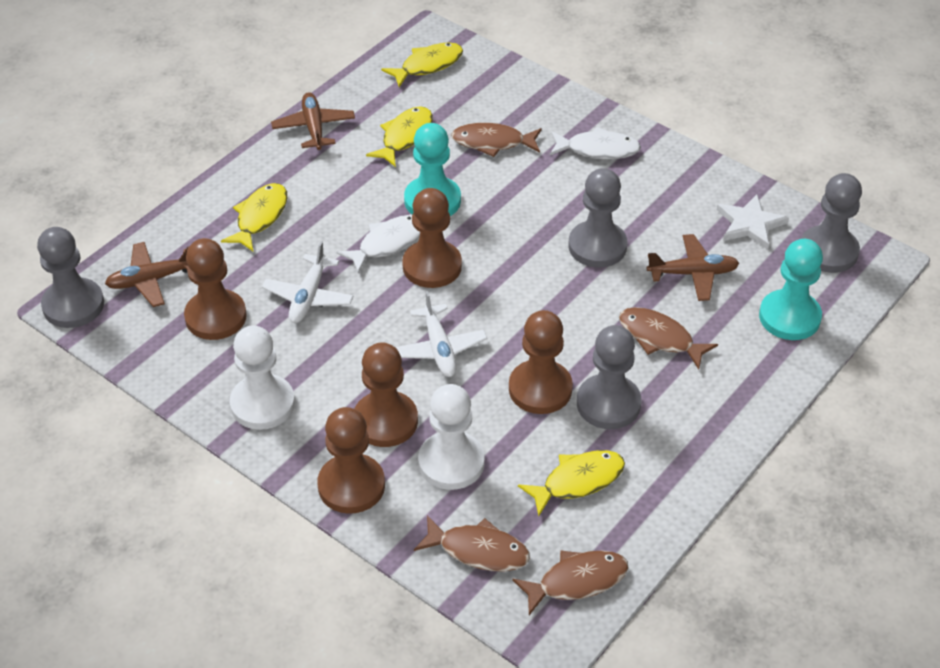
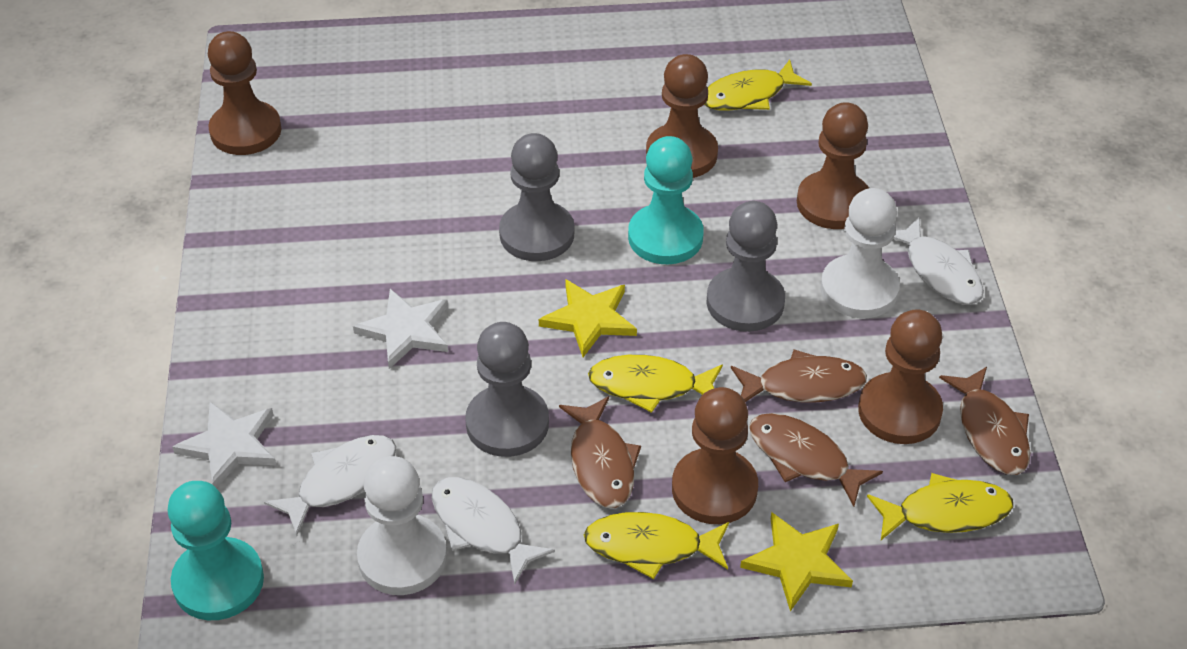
brown plane: 3 -> 0
grey pawn: 4 -> 3
white fish: 2 -> 3
white plane: 2 -> 0
white star: 1 -> 2
yellow star: 0 -> 2

